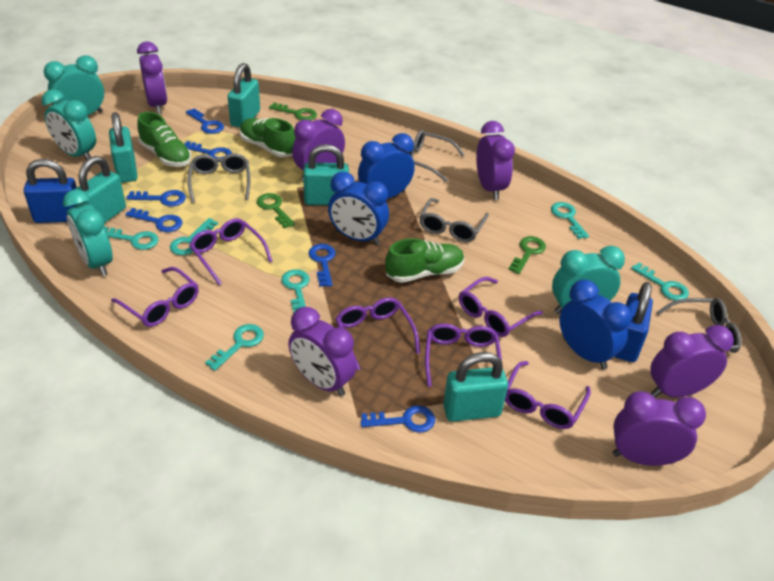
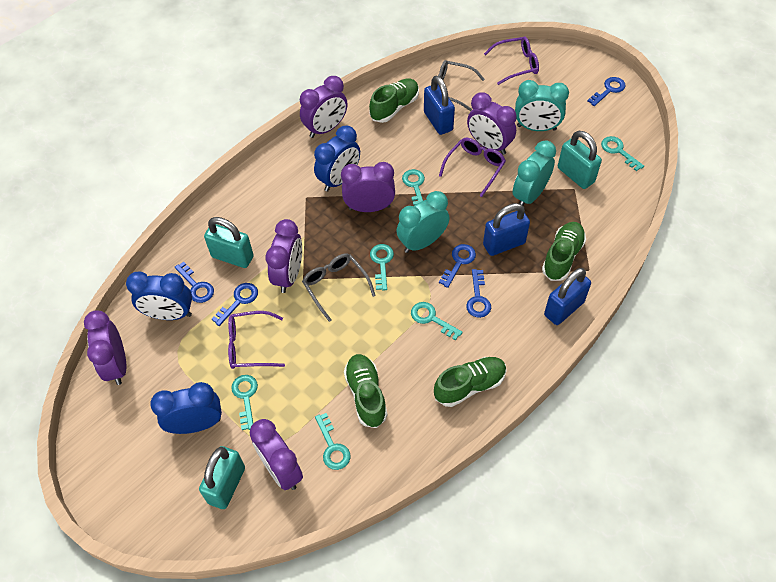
blue key: 6 -> 5
blue padlock: 2 -> 3
green key: 3 -> 0
green shoe: 3 -> 4
grey glasses: 4 -> 2
purple glasses: 6 -> 3
turquoise clock: 4 -> 3
turquoise padlock: 5 -> 3

